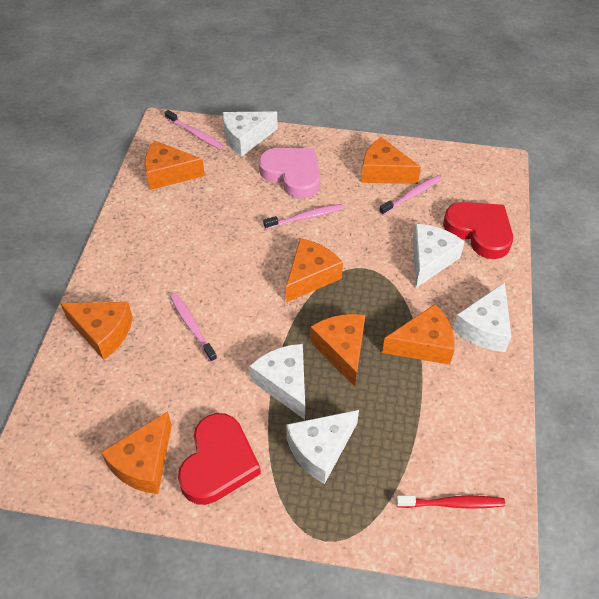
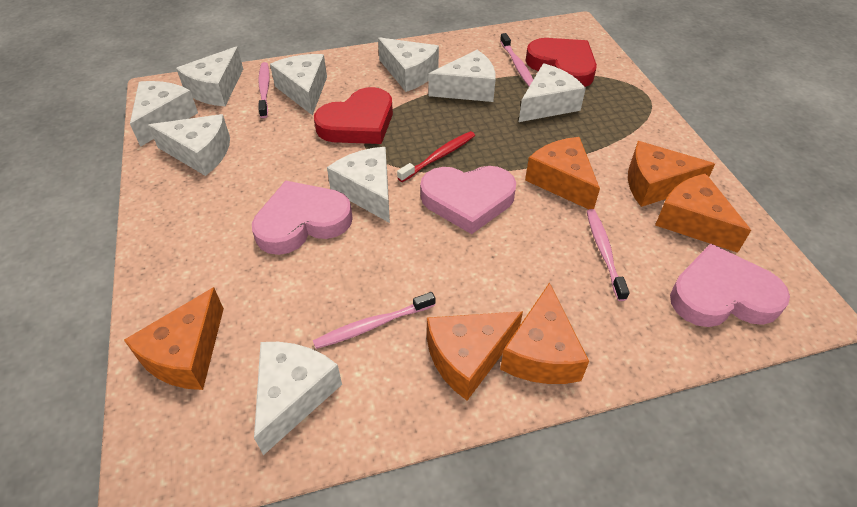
orange cheese: 7 -> 6
pink heart: 1 -> 3
white cheese: 5 -> 9

